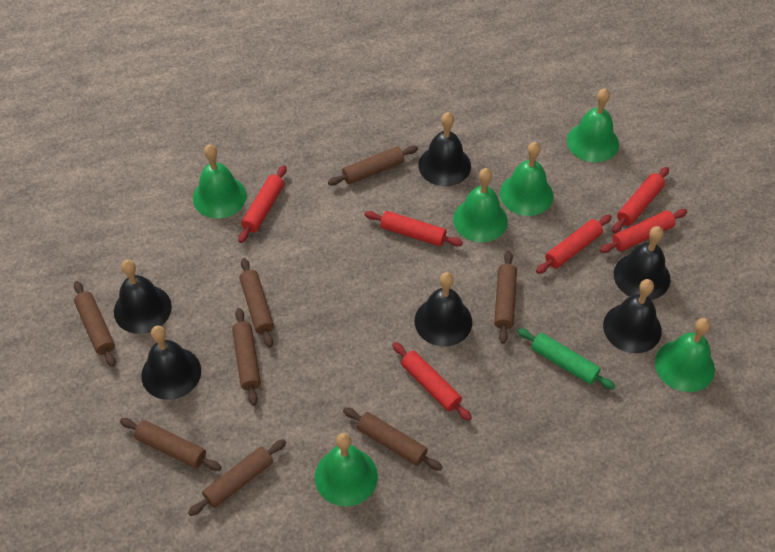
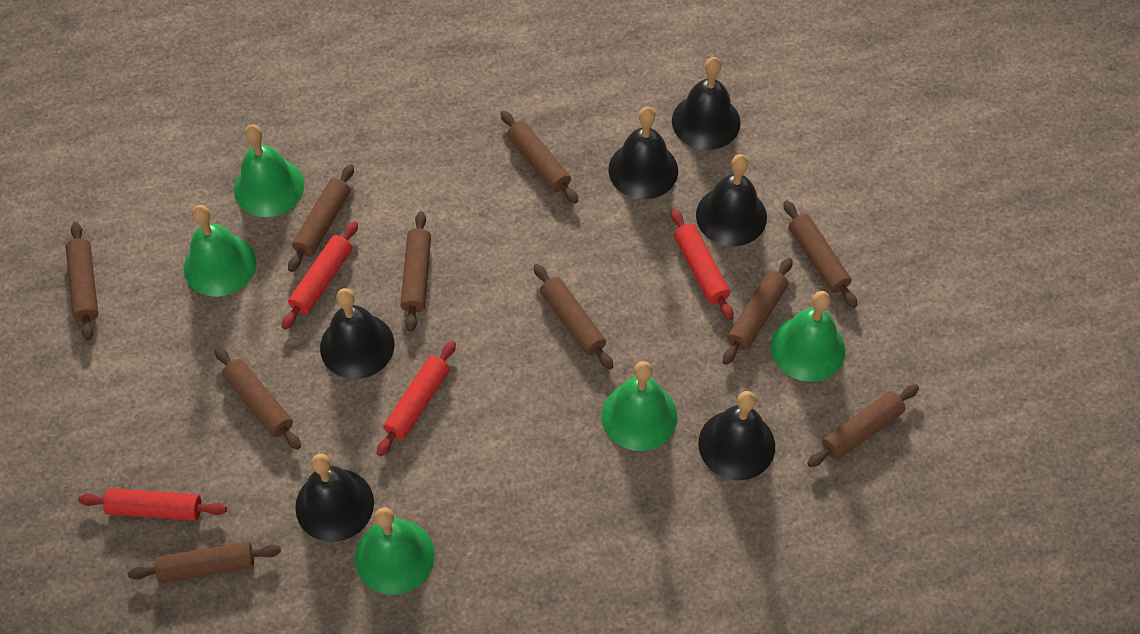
brown rolling pin: 8 -> 10
green bell: 6 -> 5
green rolling pin: 1 -> 0
red rolling pin: 6 -> 4

